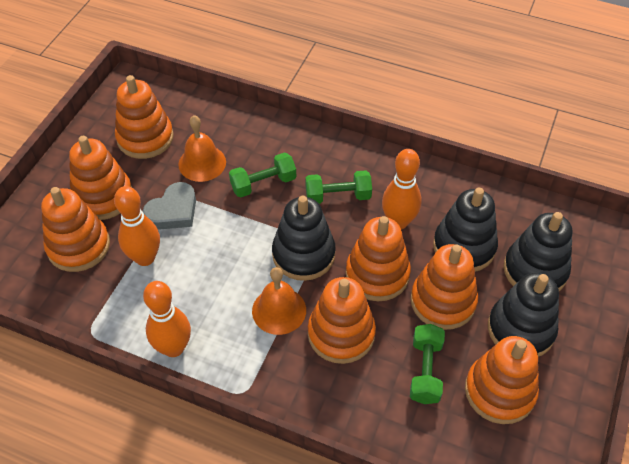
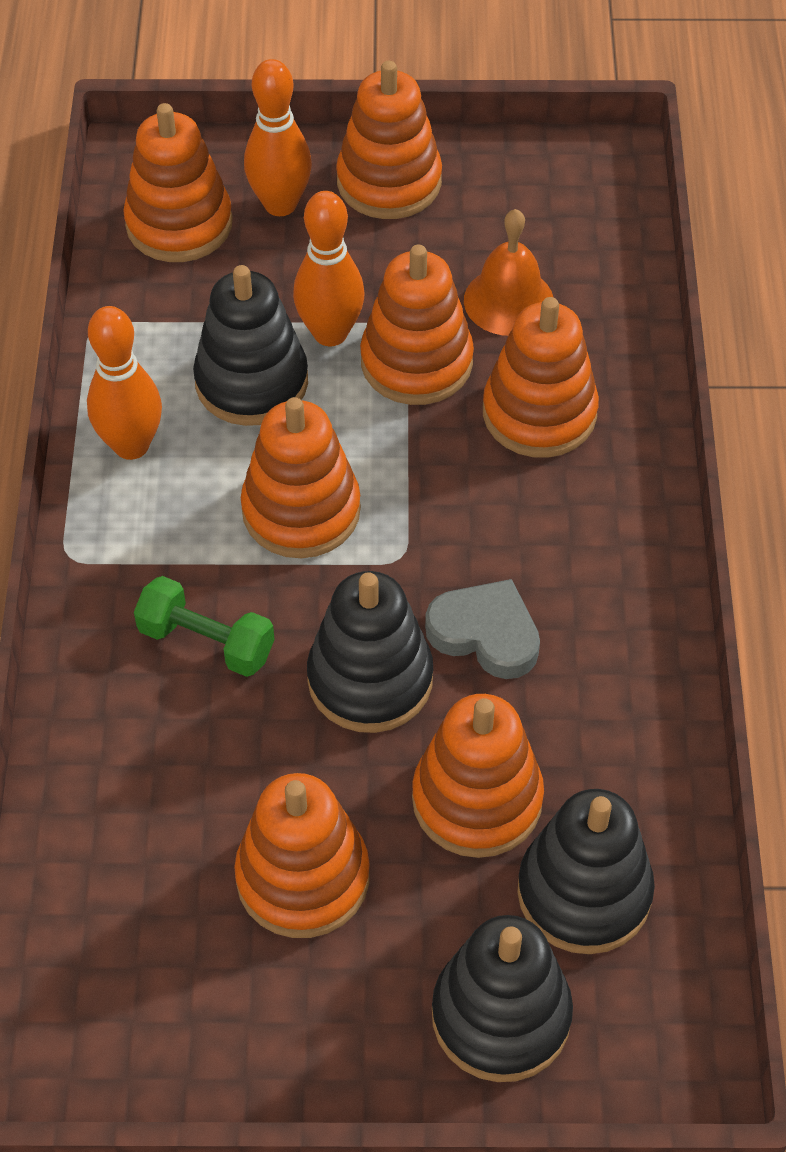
green dumbbell: 3 -> 1
orange bell: 2 -> 1

